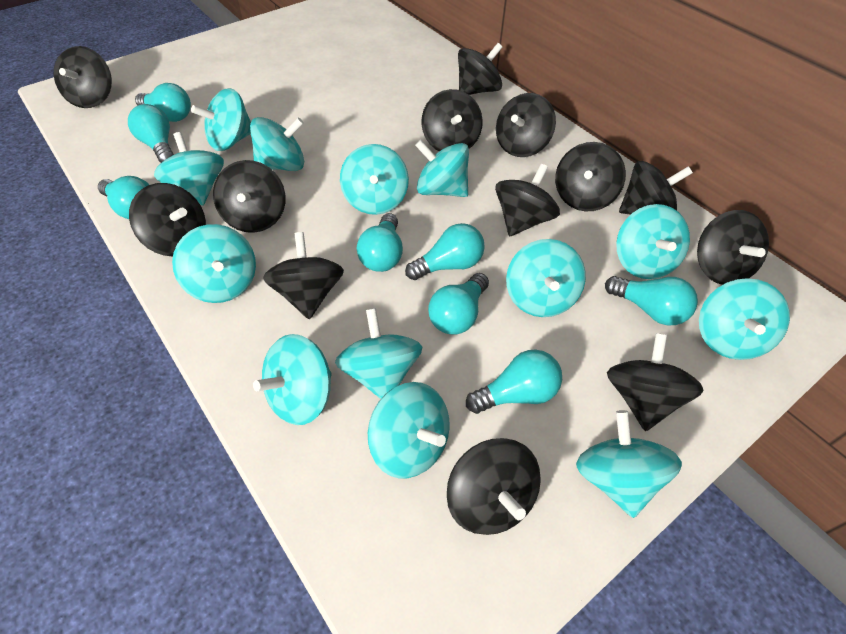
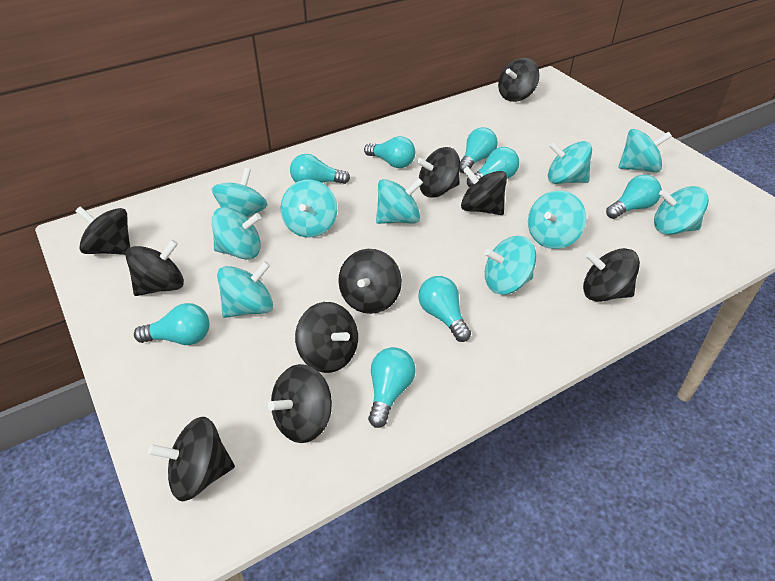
black spinning top: 13 -> 10
turquoise spinning top: 13 -> 10

